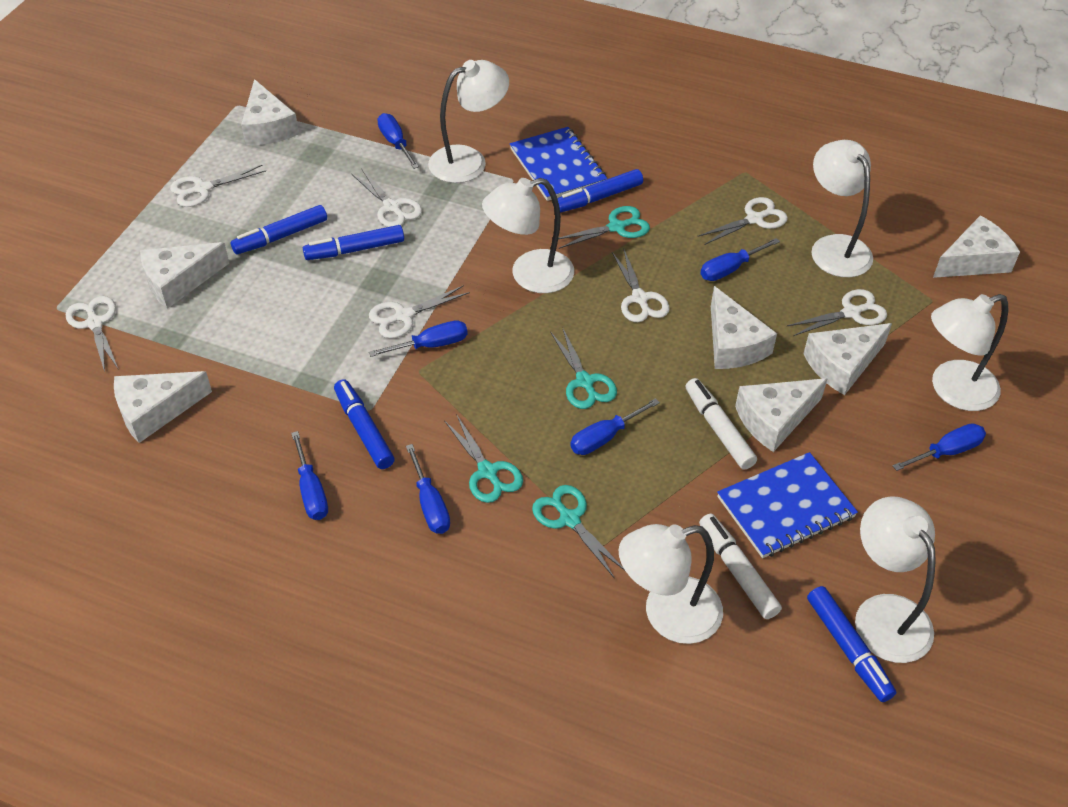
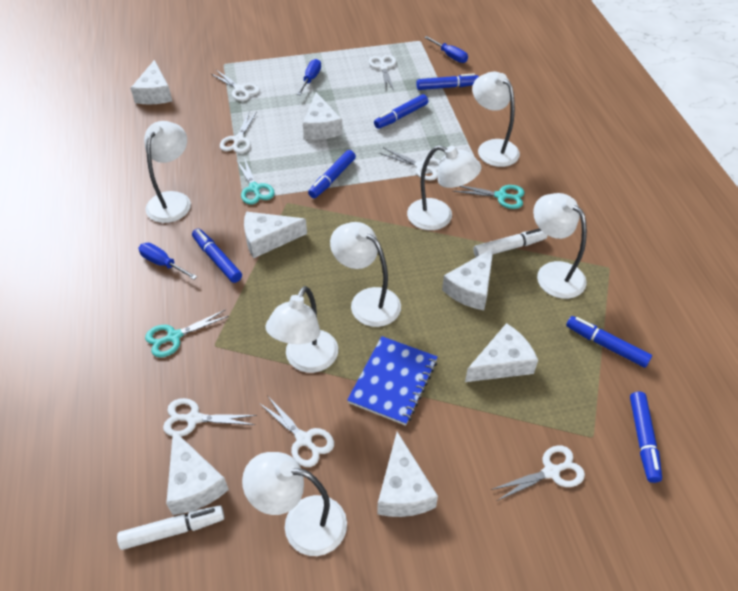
blue marker: 5 -> 6
blue notebook: 2 -> 1
blue screwdriver: 7 -> 3
turquoise scissors: 4 -> 3
white lamp: 6 -> 7

